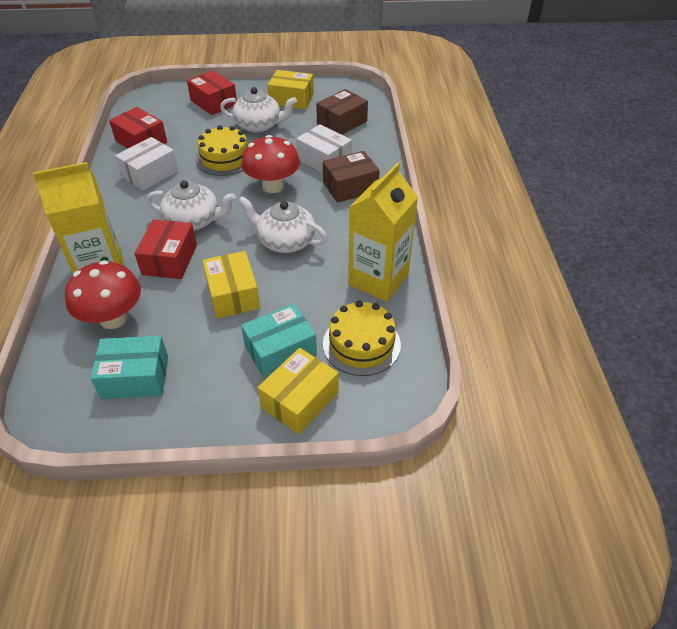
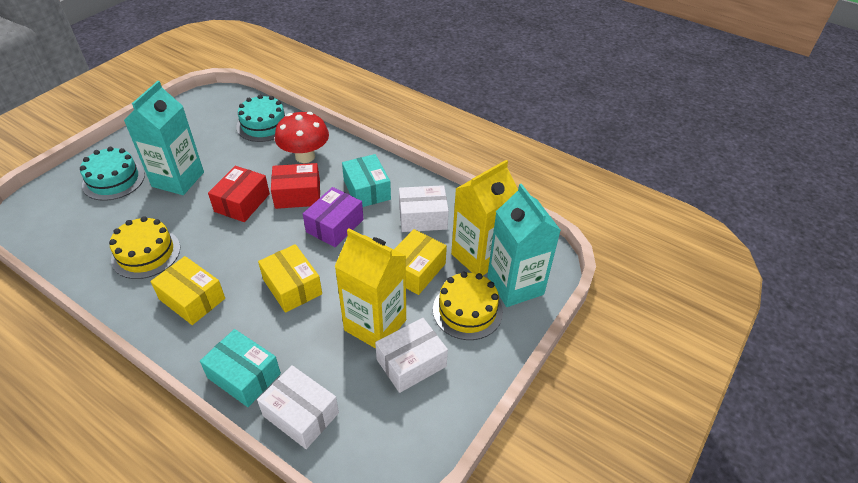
brown box: 2 -> 0
purple box: 0 -> 1
red box: 3 -> 2
red mushroom: 2 -> 1
turquoise cake: 0 -> 2
turquoise carton: 0 -> 2
white box: 2 -> 3
white teapot: 3 -> 0

